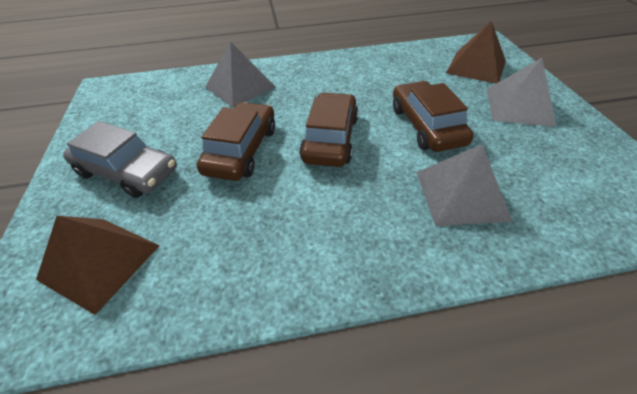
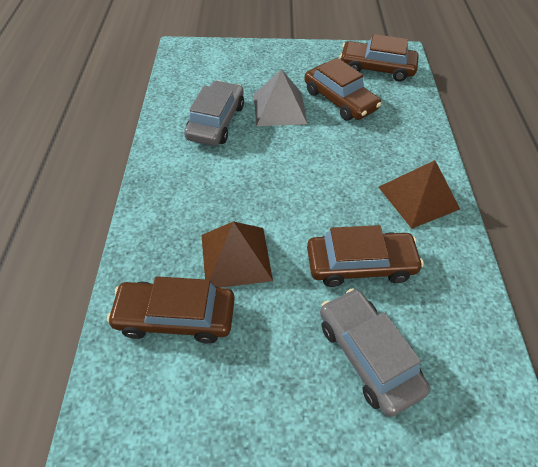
brown car: 3 -> 4
grey car: 1 -> 2
grey pyramid: 3 -> 1

